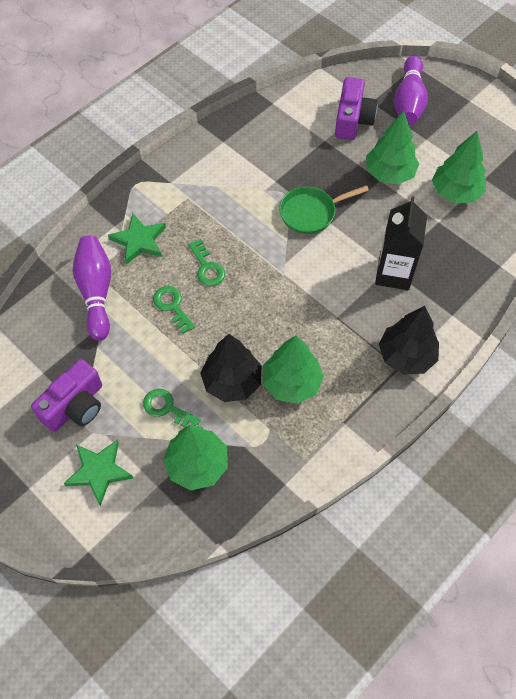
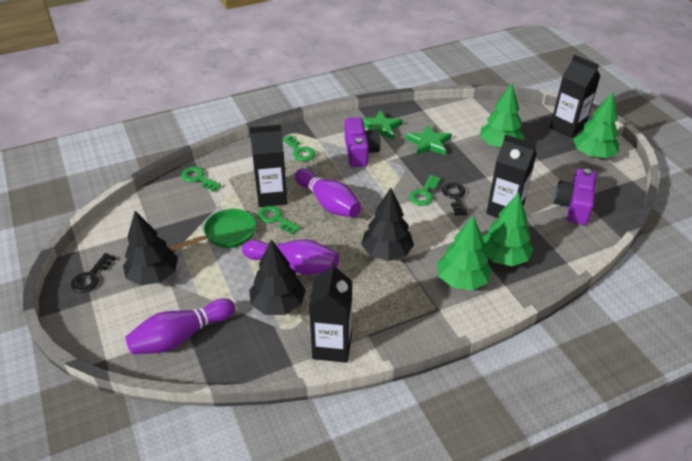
black carton: 1 -> 4
black key: 0 -> 2
black tree: 2 -> 3
green key: 3 -> 4
purple bowling pin: 2 -> 3

